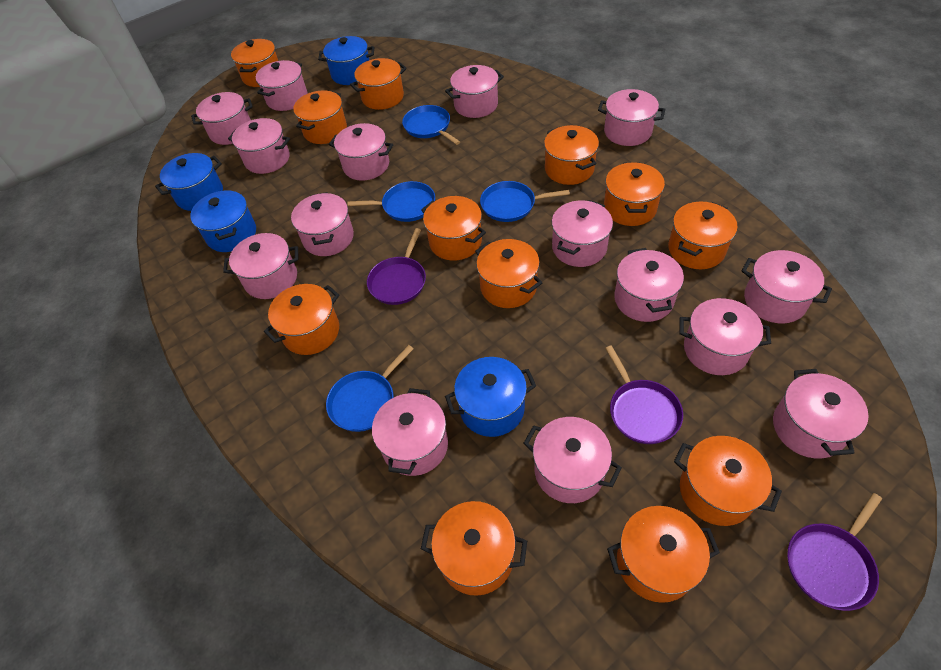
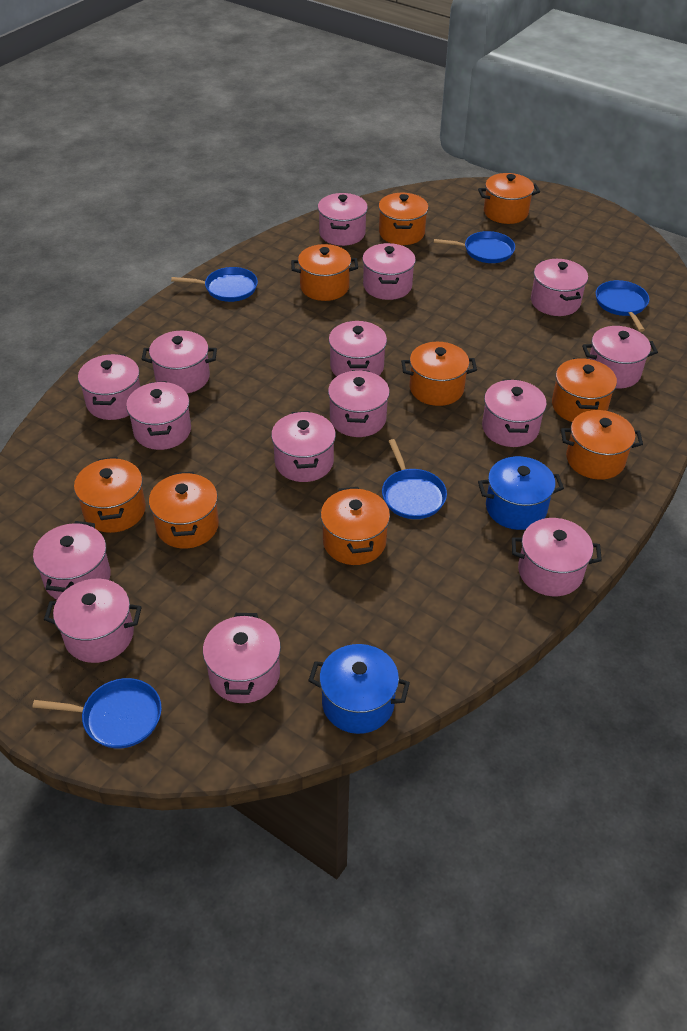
blue pan: 4 -> 5
blue pot: 4 -> 2
orange pot: 12 -> 9
purple pan: 3 -> 0

